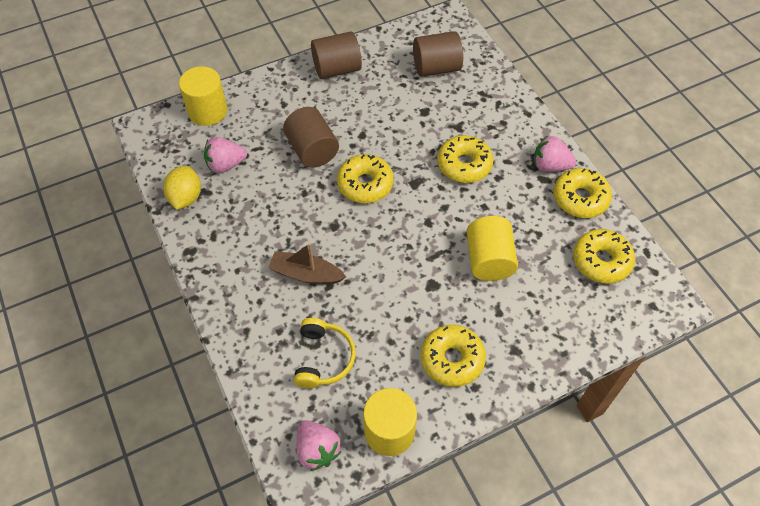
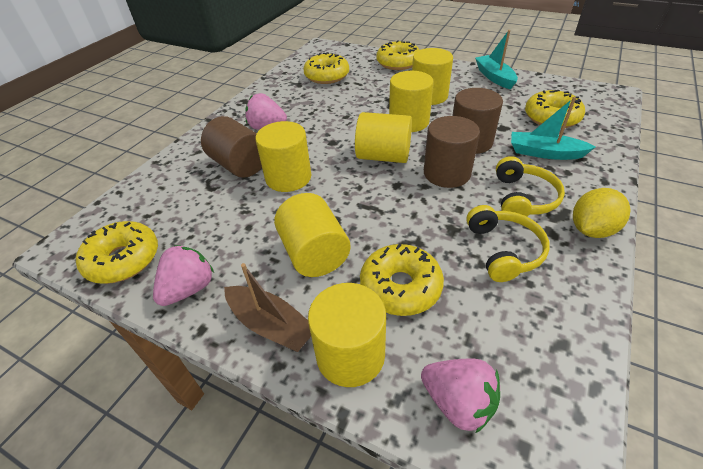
turquoise boat: 0 -> 2
yellow cylinder: 3 -> 6
yellow headphones: 1 -> 2

